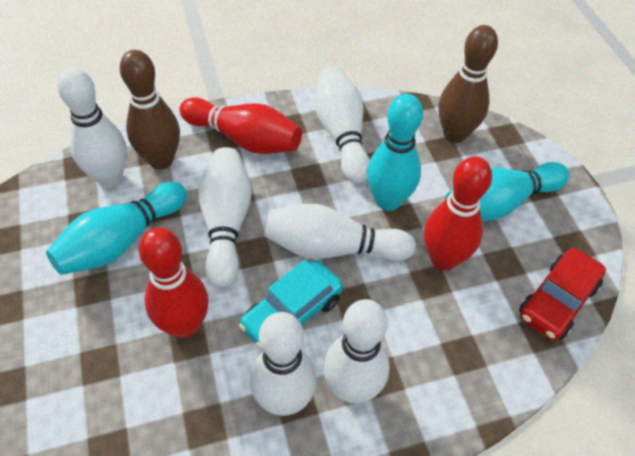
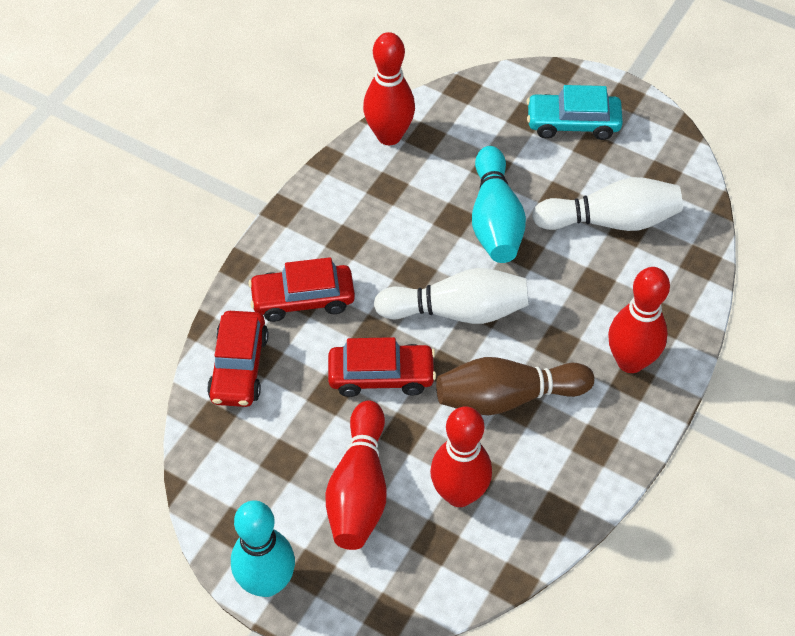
brown bowling pin: 2 -> 1
red bowling pin: 3 -> 4
red car: 1 -> 3
turquoise bowling pin: 3 -> 2
white bowling pin: 6 -> 2

